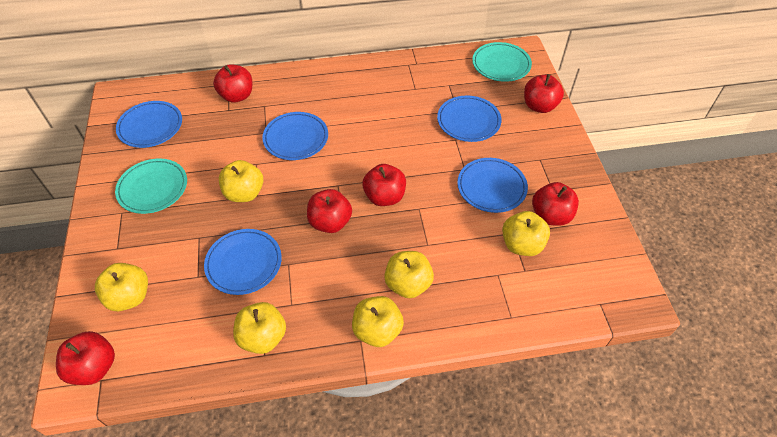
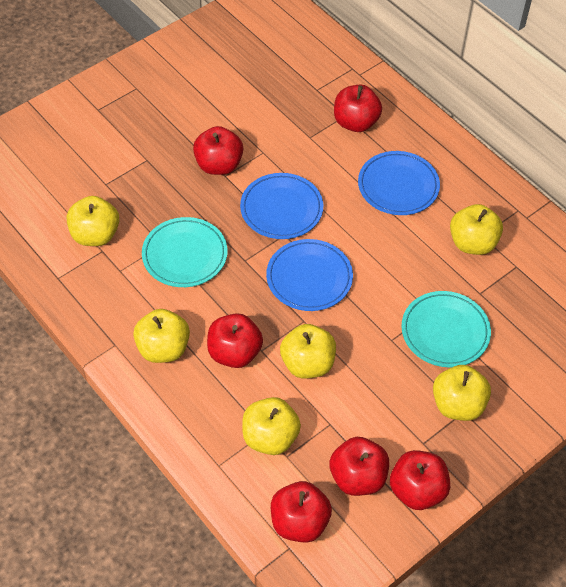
blue plate: 5 -> 3

